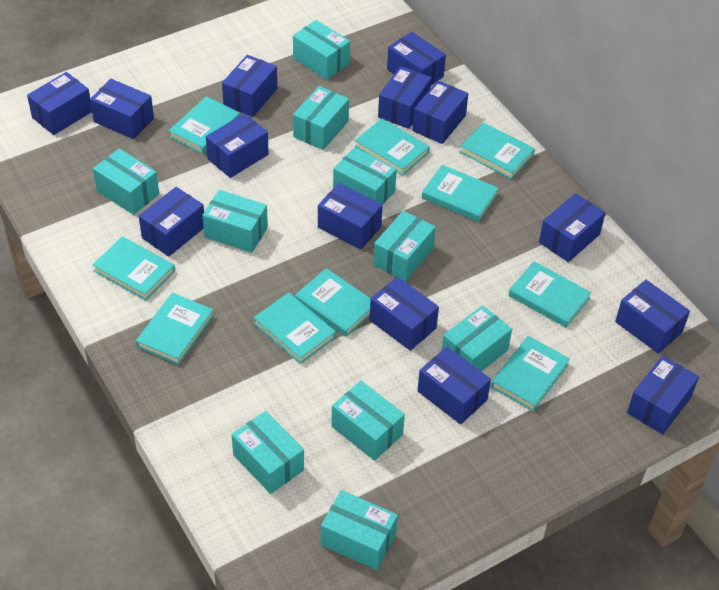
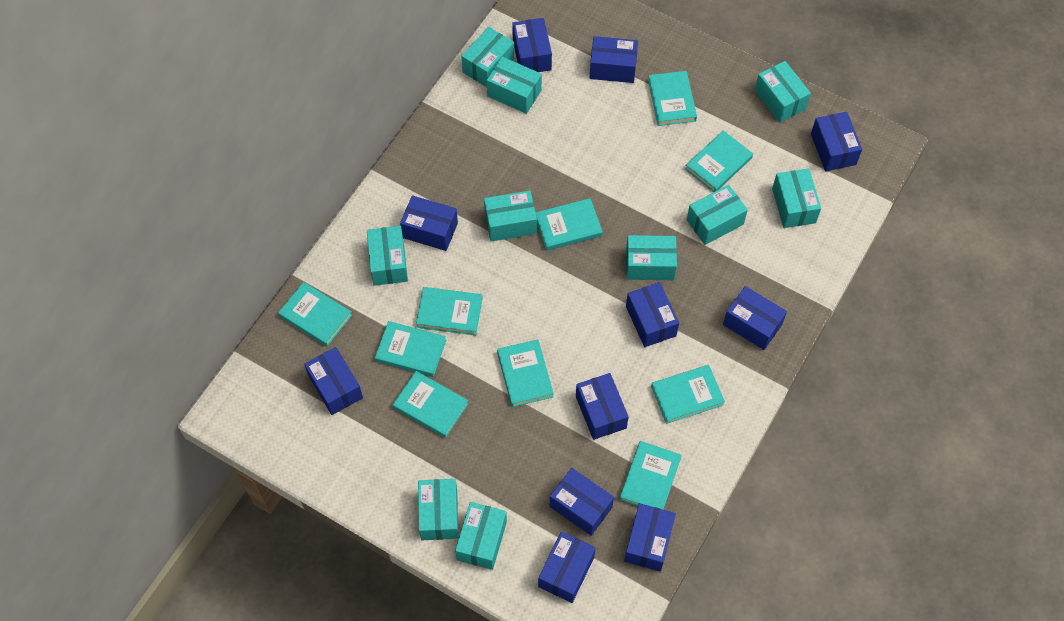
blue box: 14 -> 11

